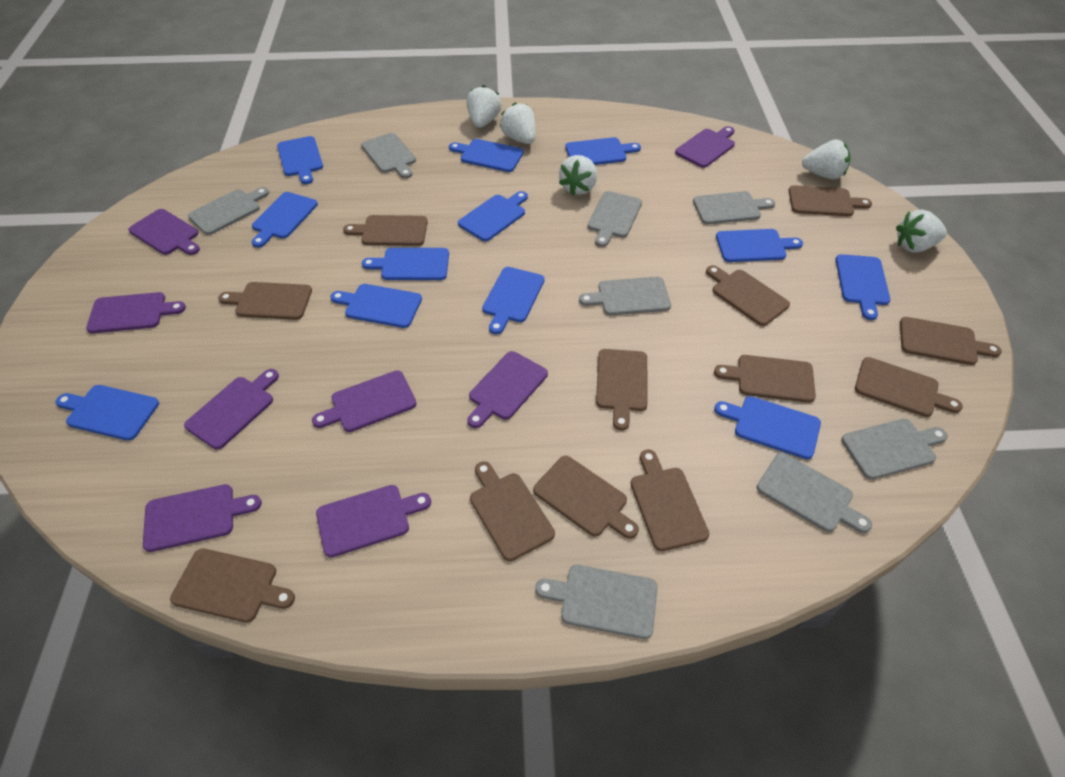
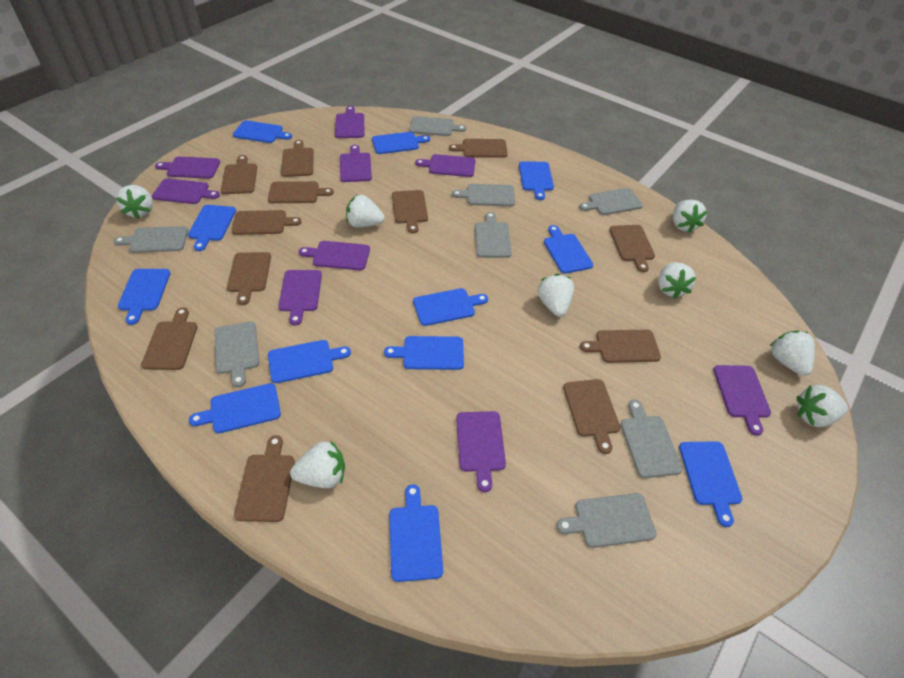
purple cutting board: 8 -> 9
white strawberry: 5 -> 8

